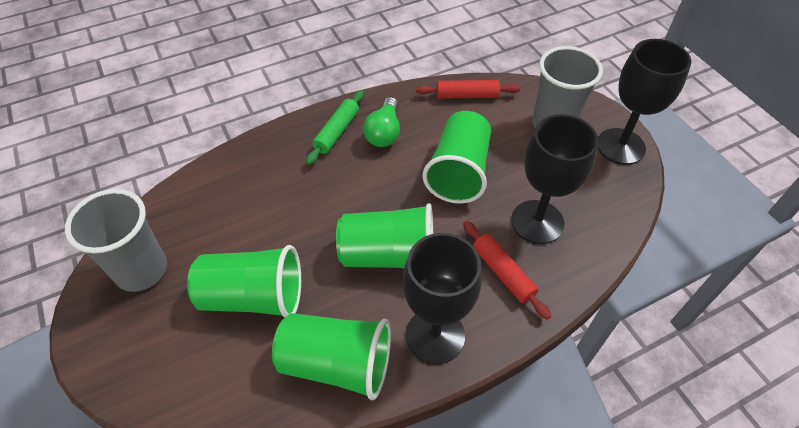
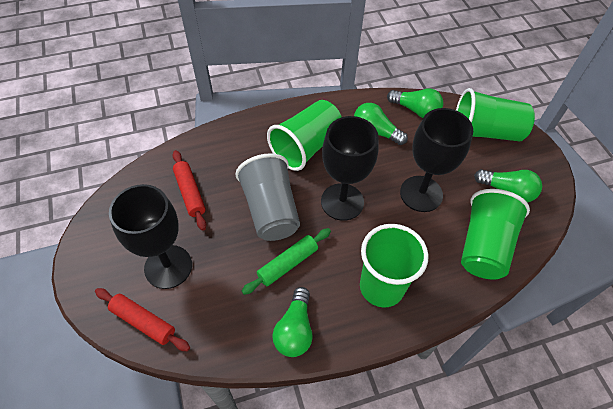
green light bulb: 1 -> 4
grey cup: 2 -> 1

